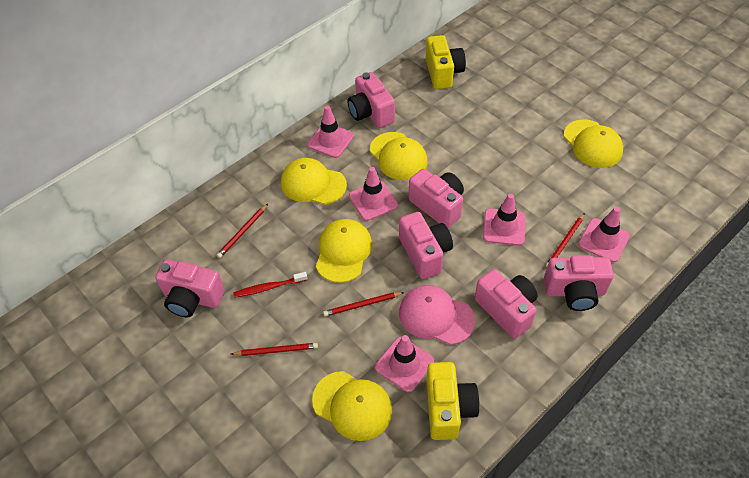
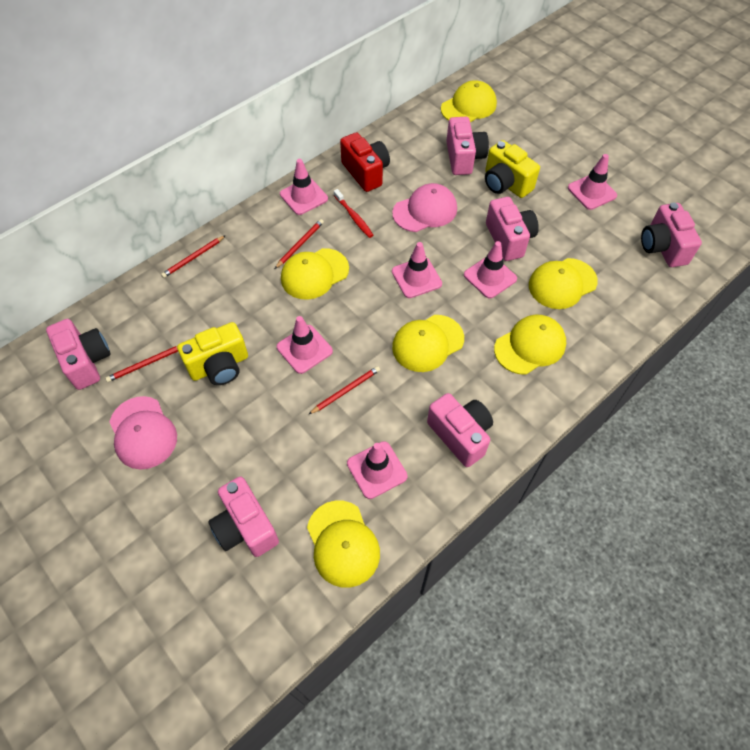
pink cap: 1 -> 2
pink traffic cone: 5 -> 6
red camera: 0 -> 1
yellow cap: 5 -> 6

